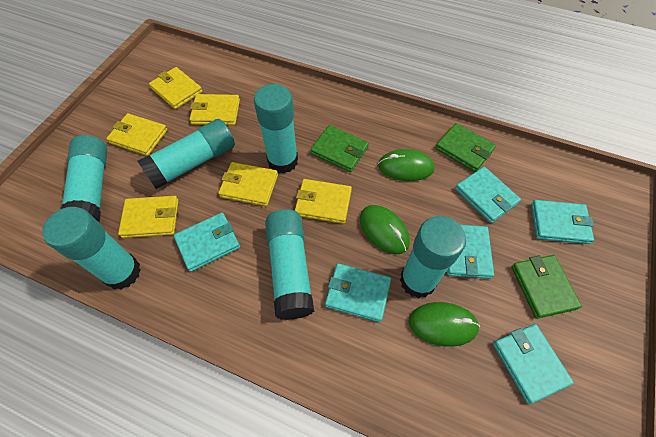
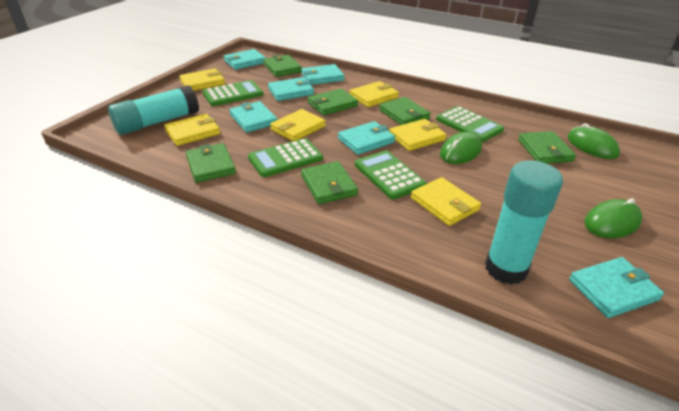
green calculator: 0 -> 4
green wallet: 3 -> 6
turquoise glue stick: 6 -> 2

